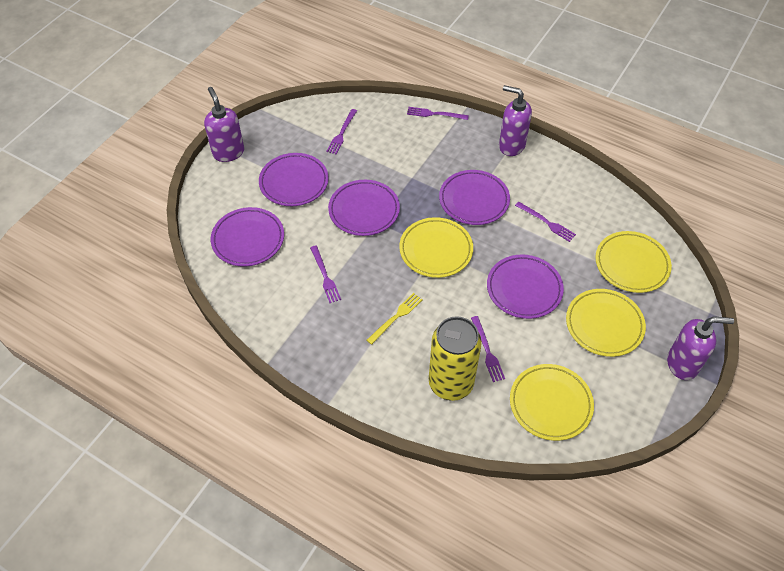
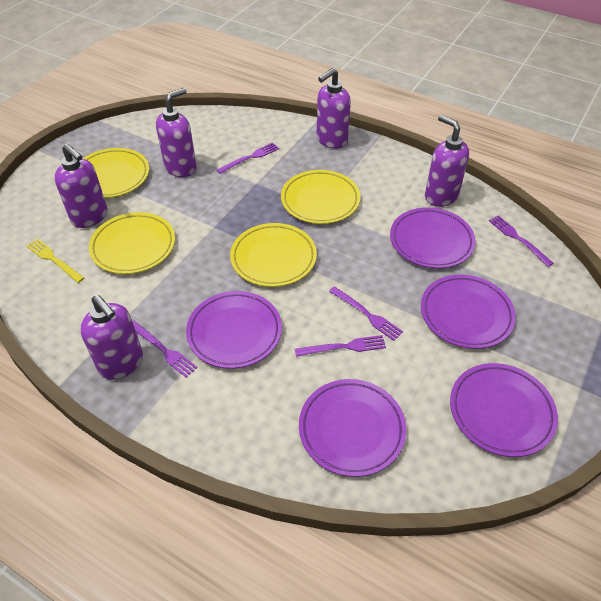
purple soap dispenser: 3 -> 5
yellow can: 1 -> 0

